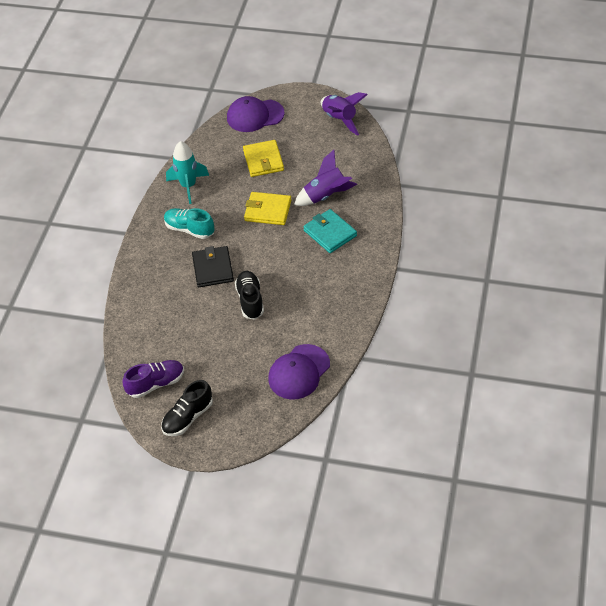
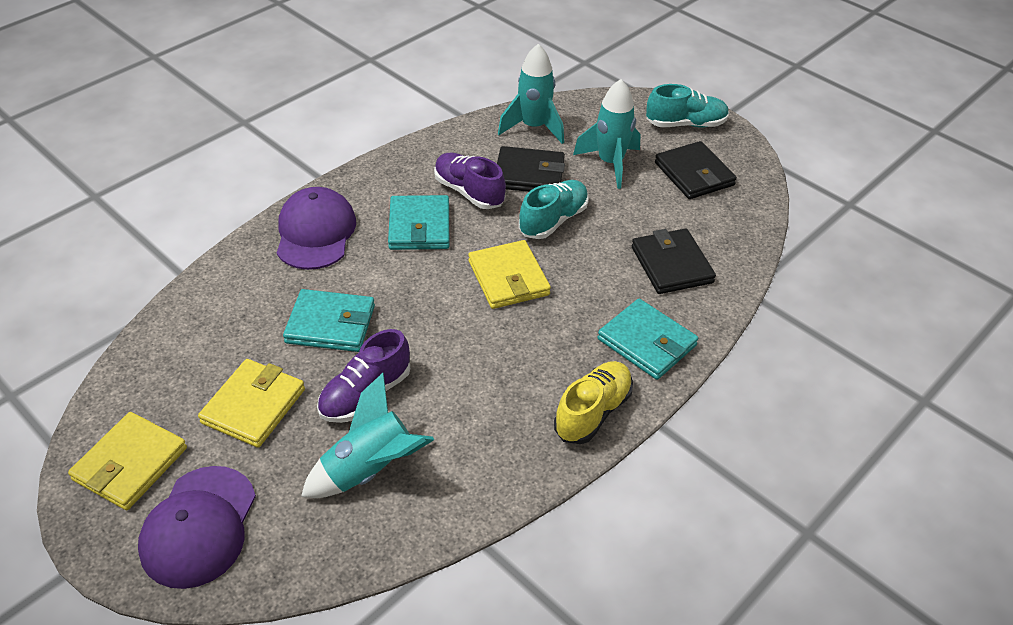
black shoe: 2 -> 0
black wallet: 1 -> 3
purple rocket: 2 -> 0
purple shoe: 1 -> 2
turquoise rocket: 1 -> 3
turquoise shoe: 1 -> 2
turquoise wallet: 1 -> 3
yellow shoe: 0 -> 1
yellow wallet: 2 -> 3

